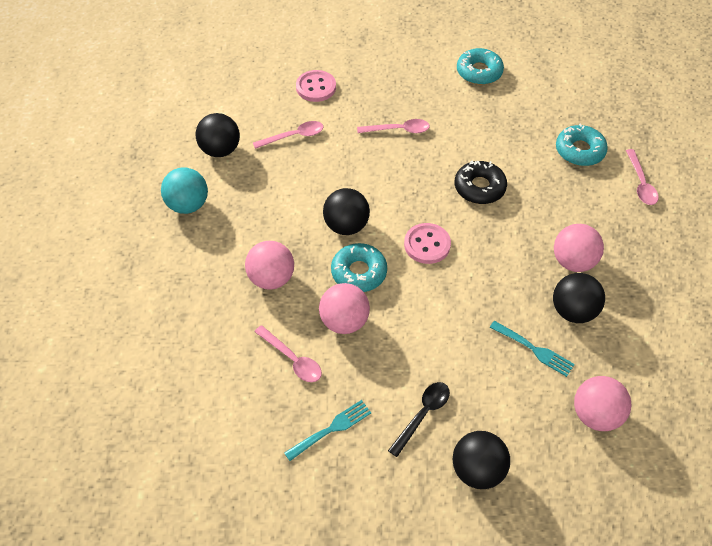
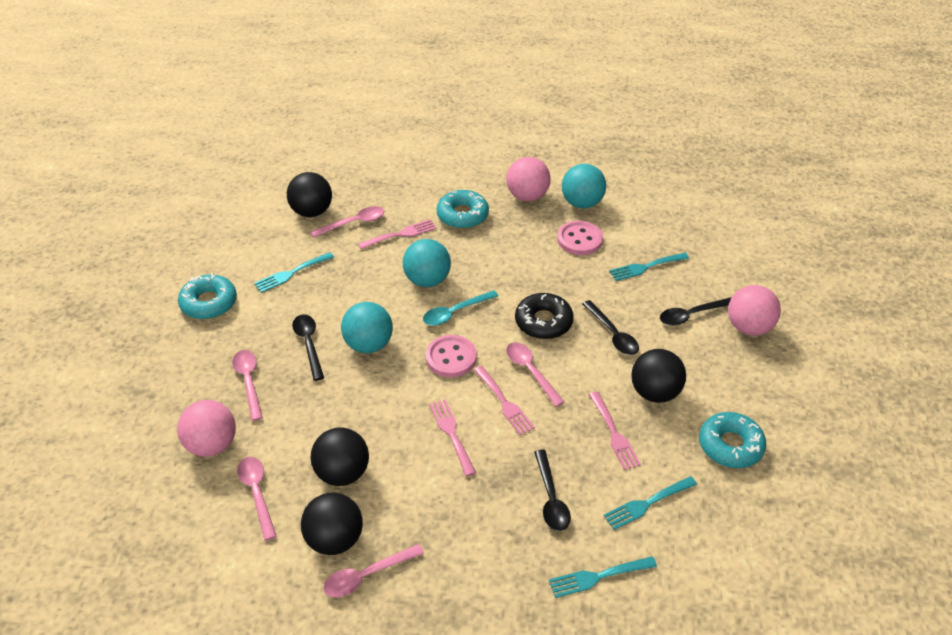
black spoon: 1 -> 4
pink ball: 4 -> 3
pink fork: 0 -> 4
pink spoon: 4 -> 5
turquoise ball: 1 -> 3
turquoise fork: 2 -> 4
turquoise spoon: 0 -> 1

